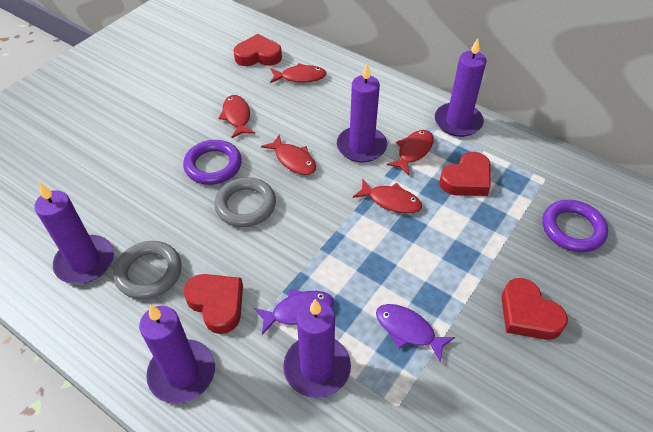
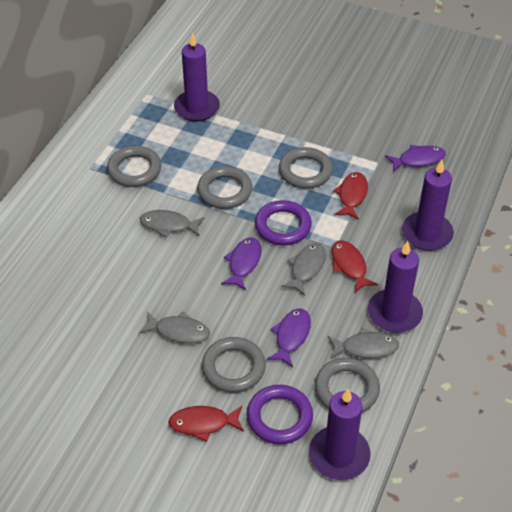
grey fish: 0 -> 4
grey ring: 2 -> 5
purple candle: 5 -> 4
purple fish: 2 -> 3
red fish: 5 -> 3
red heart: 4 -> 0

